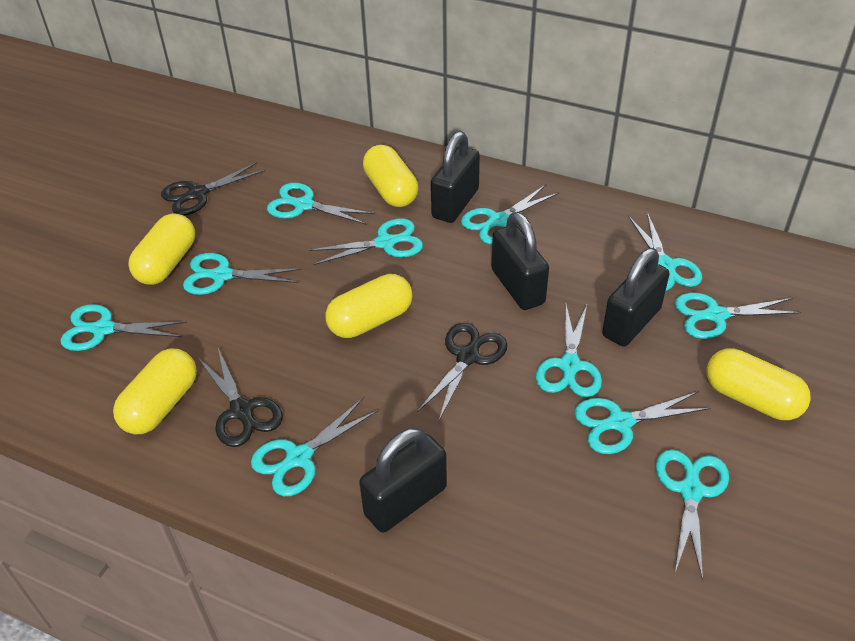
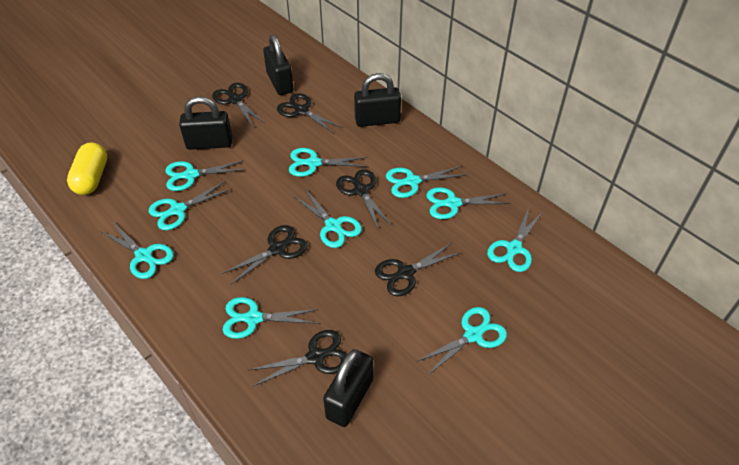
black scissors: 3 -> 6
turquoise scissors: 11 -> 10
yellow capsule: 5 -> 1

